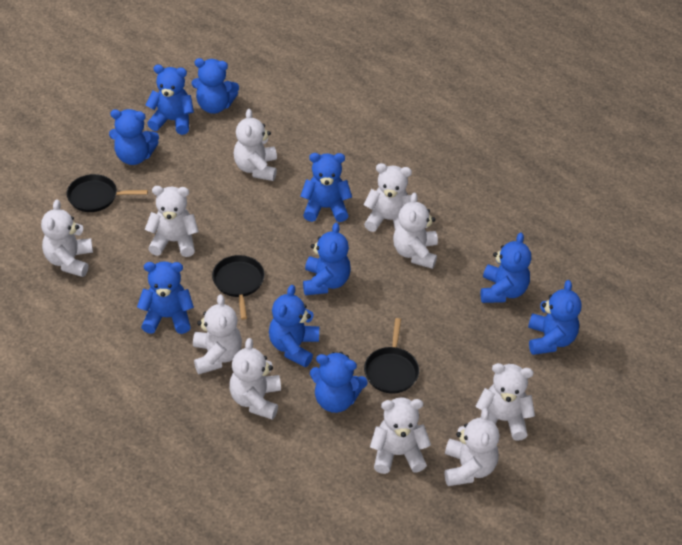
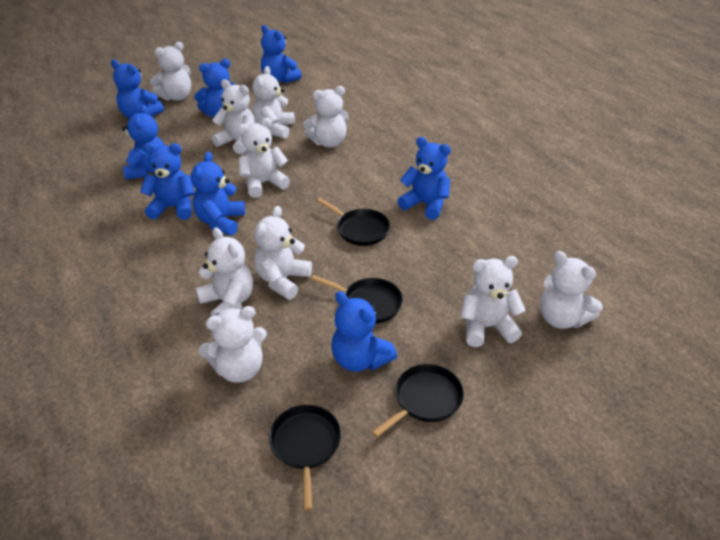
black pan: 3 -> 4
blue teddy bear: 10 -> 8

